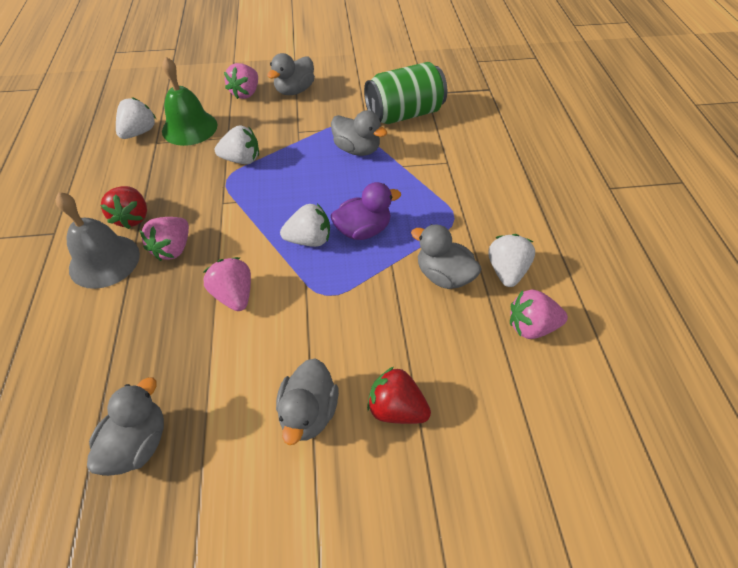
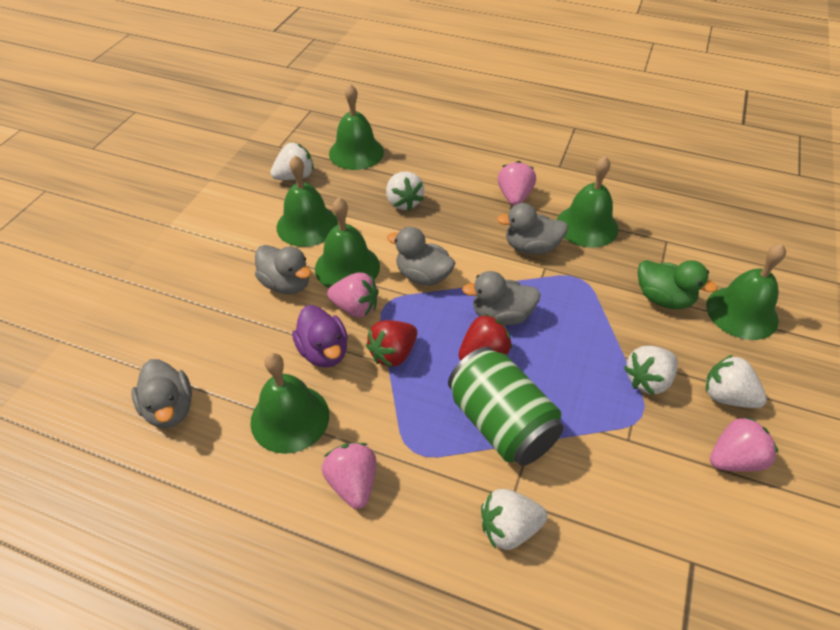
green bell: 1 -> 6
green duck: 0 -> 1
grey bell: 1 -> 0
white strawberry: 4 -> 5

